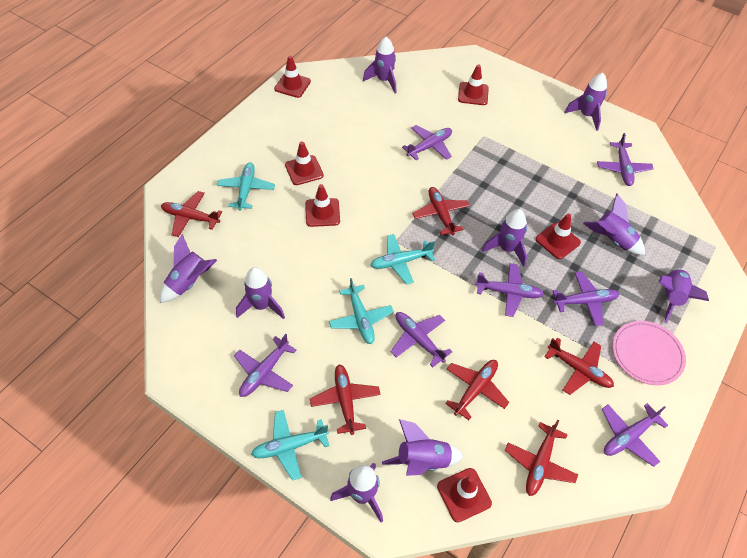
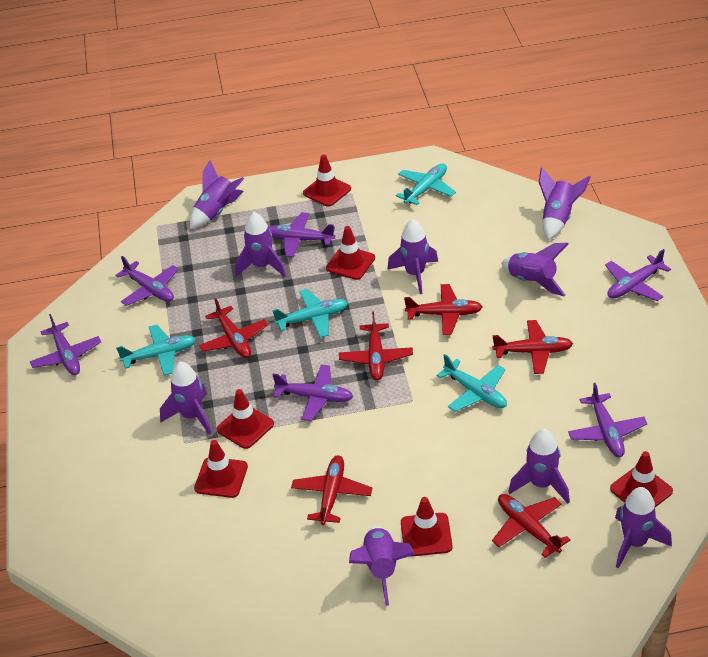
pink plate: 1 -> 0
purple plane: 7 -> 6

